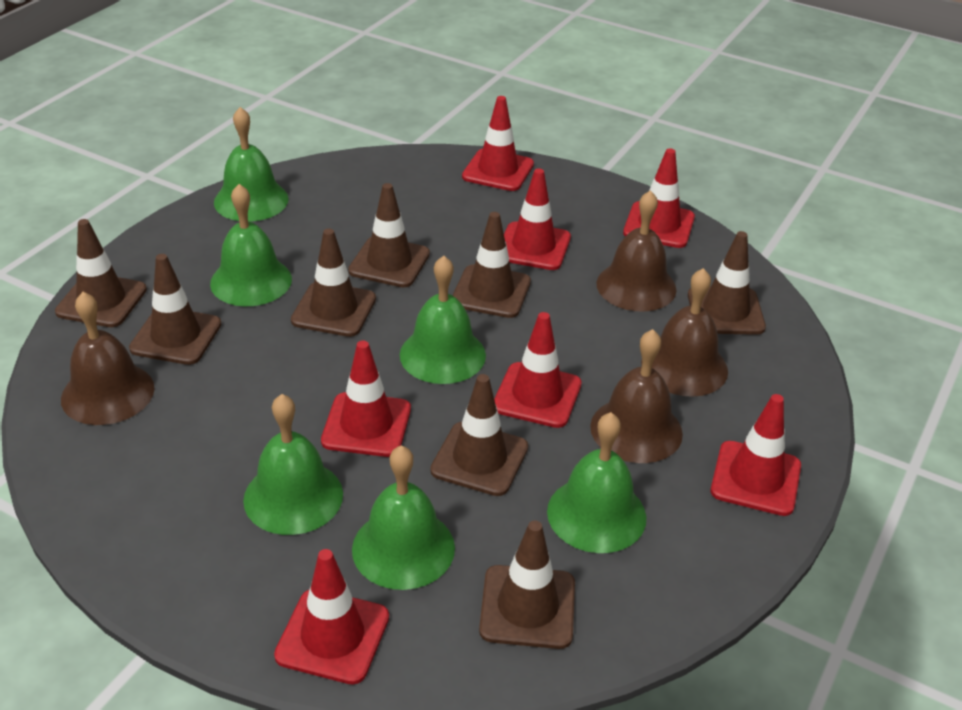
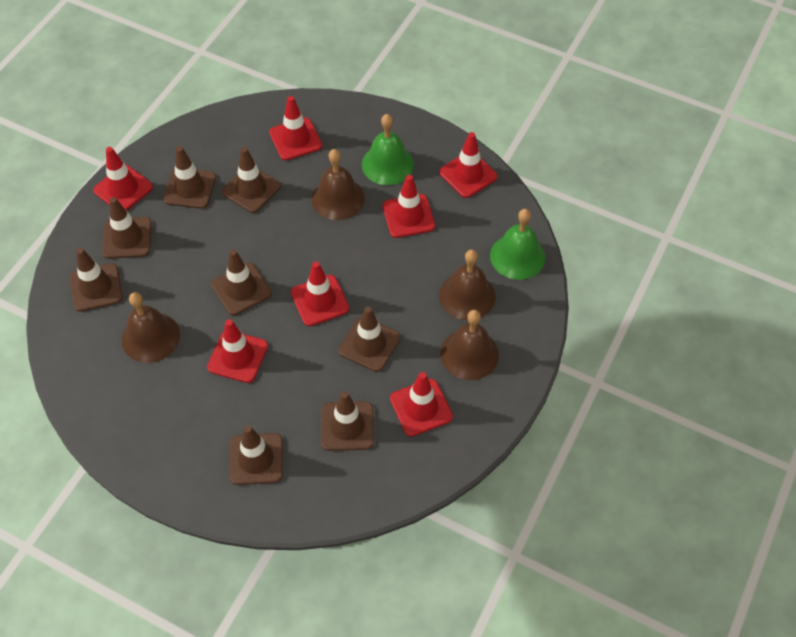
green bell: 6 -> 2

